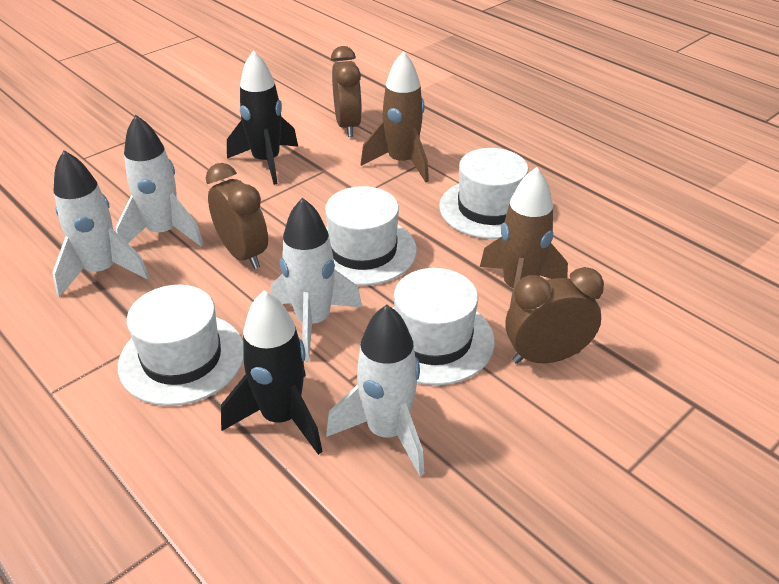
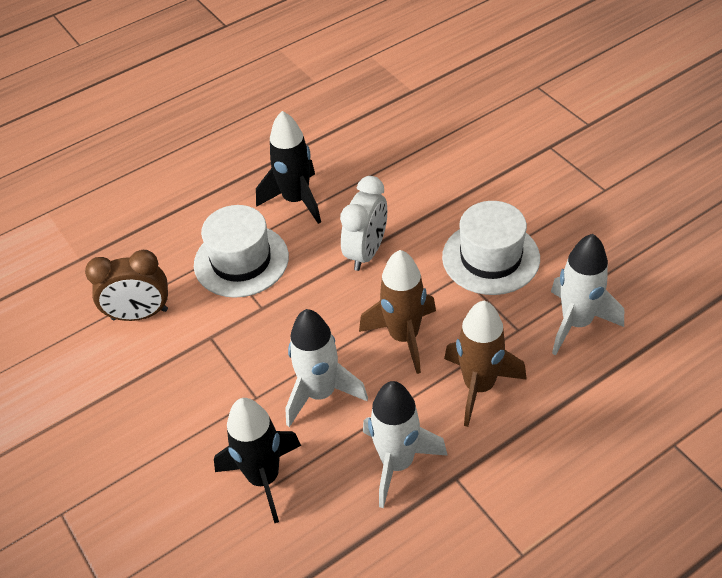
brown clock: 3 -> 1
white clock: 0 -> 1
white hat: 4 -> 2
white rocket: 4 -> 3

